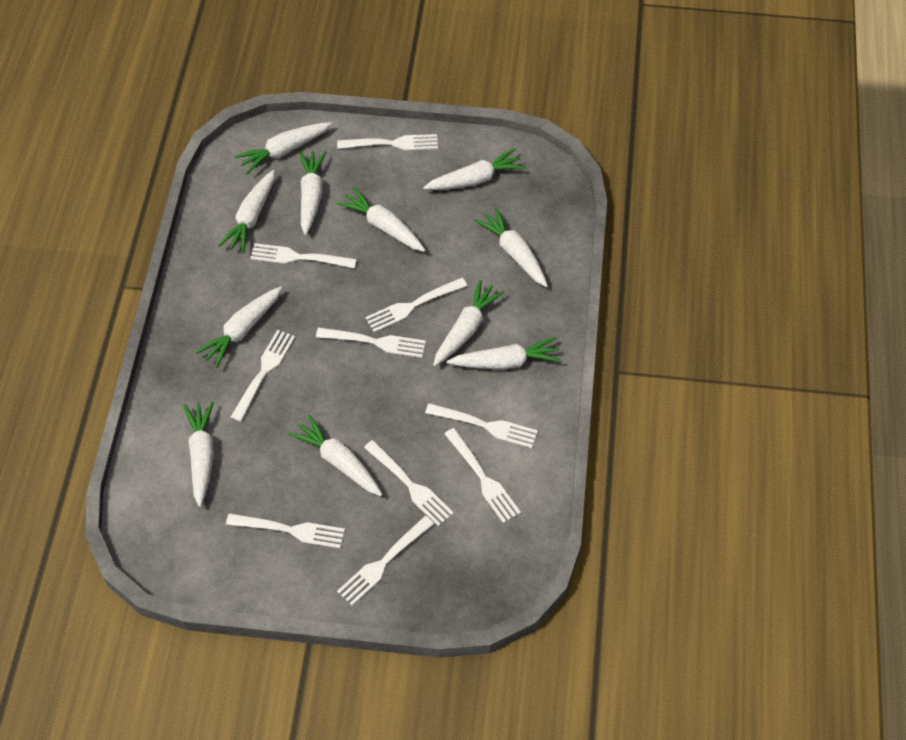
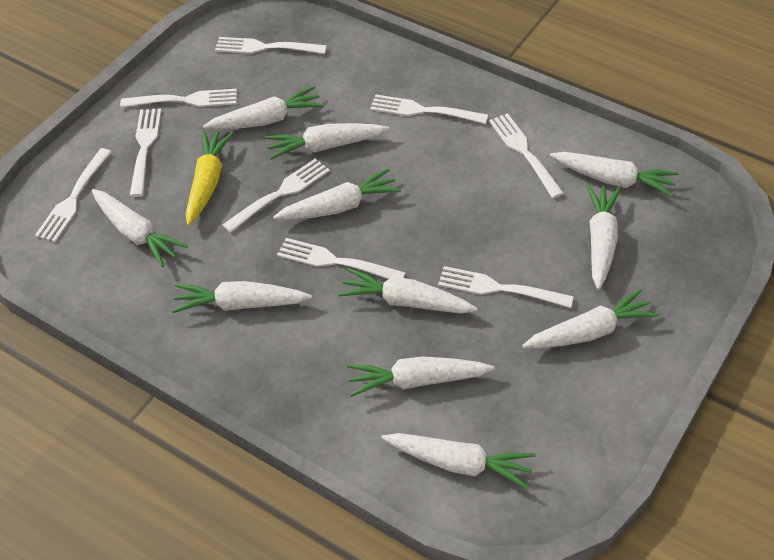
white fork: 10 -> 9
yellow carrot: 0 -> 1

